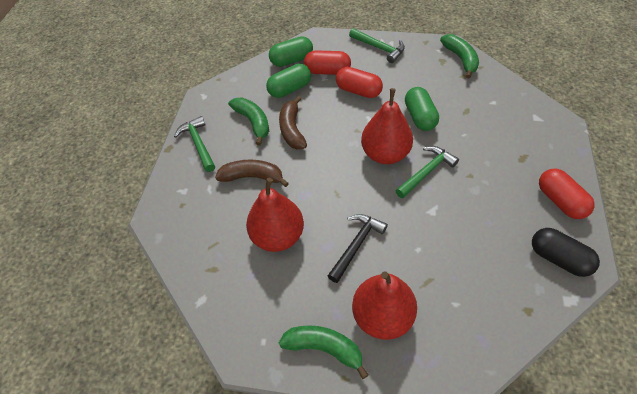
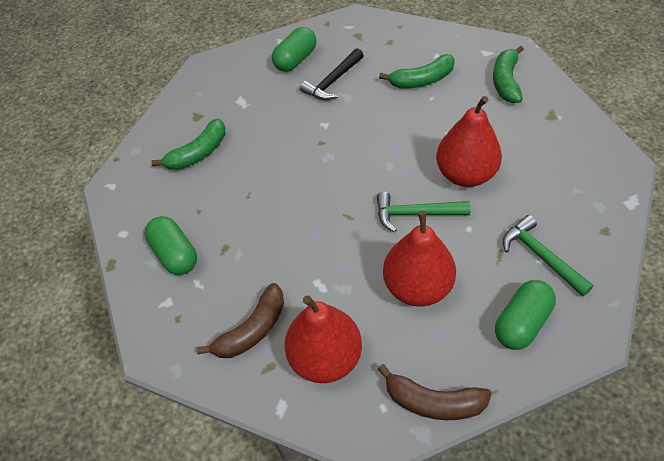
black capsule: 1 -> 0
green hammer: 3 -> 2
red capsule: 3 -> 0

